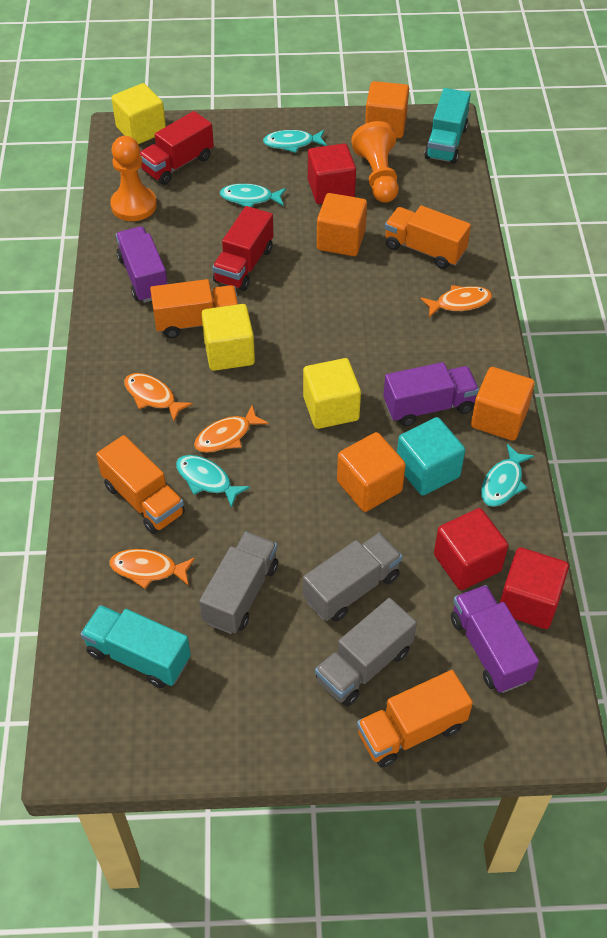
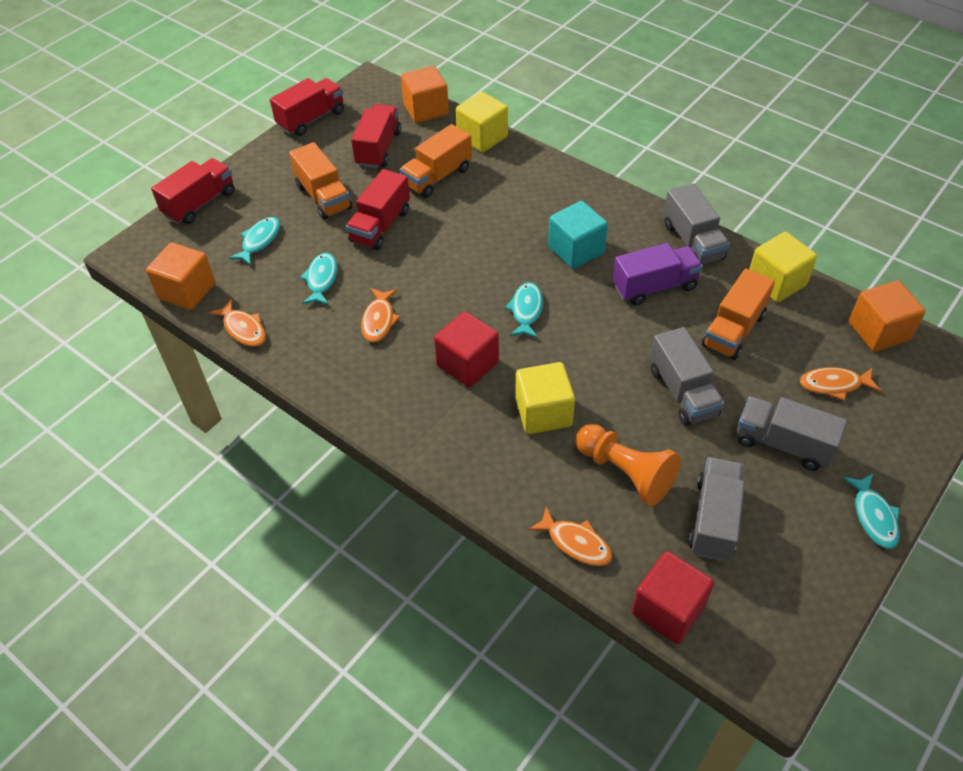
grey truck: 3 -> 4
orange cube: 4 -> 3
orange pawn: 2 -> 1
orange truck: 4 -> 3
purple truck: 3 -> 1
red cube: 3 -> 2
red truck: 2 -> 4
turquoise truck: 2 -> 0

